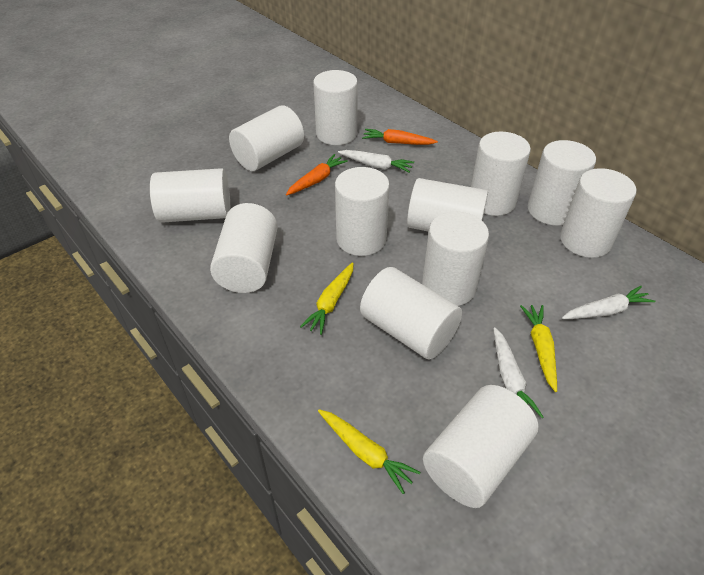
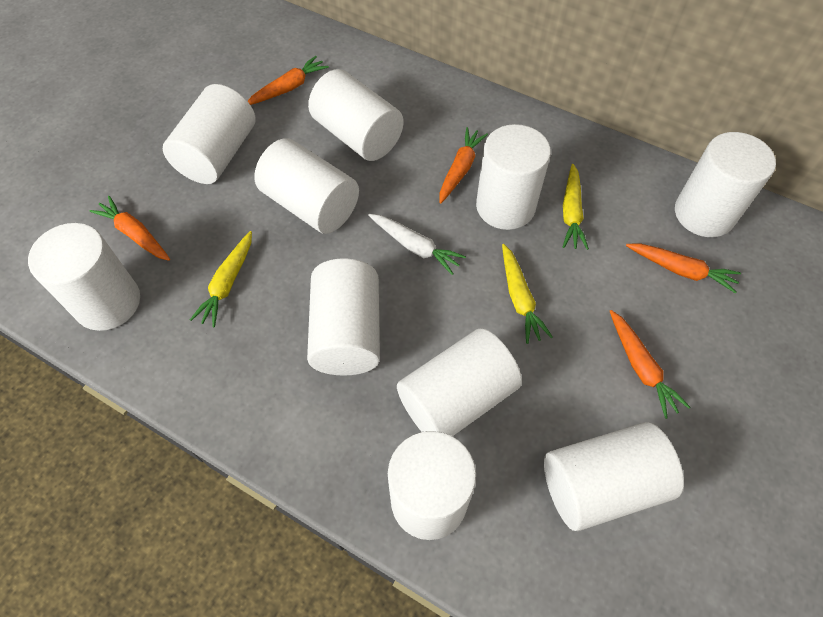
orange carrot: 2 -> 5
white carrot: 3 -> 1
white cylinder: 12 -> 10

